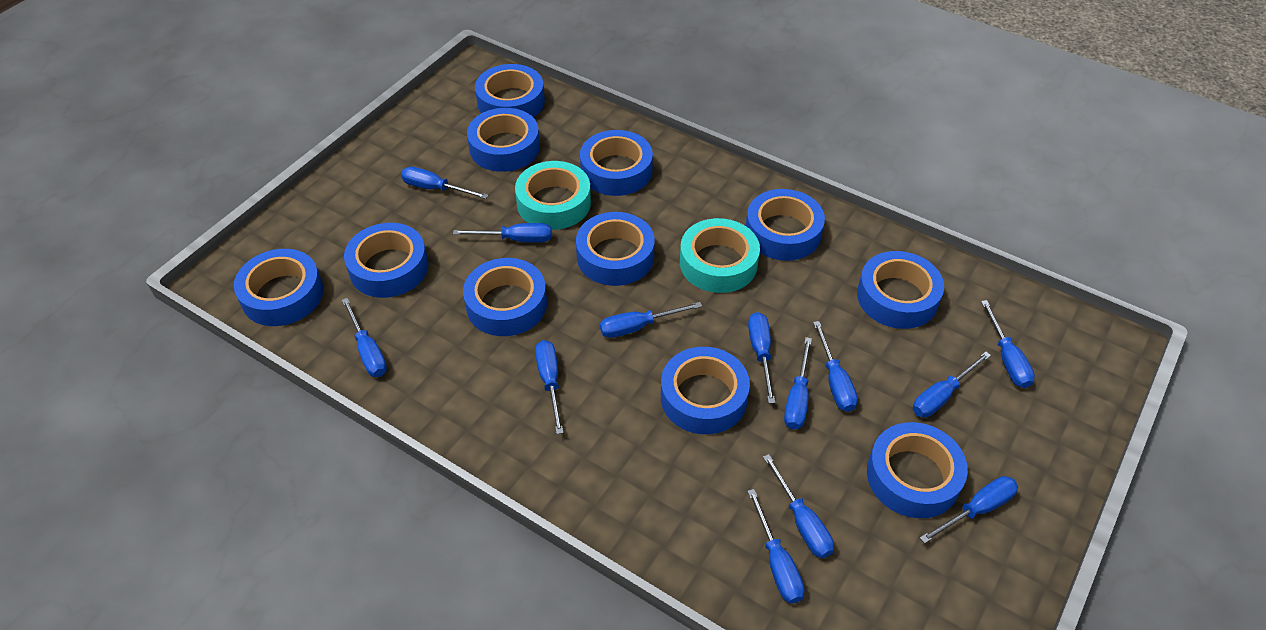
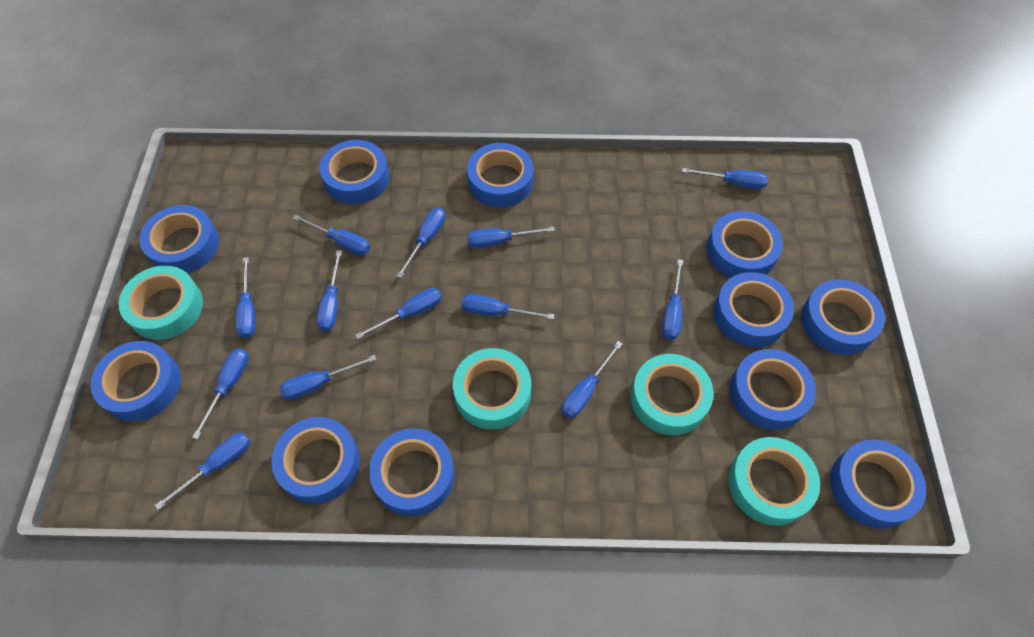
turquoise tape: 2 -> 4

